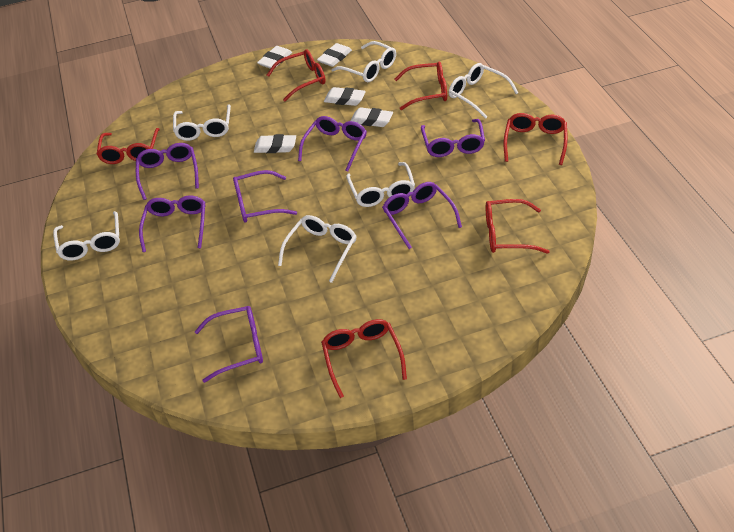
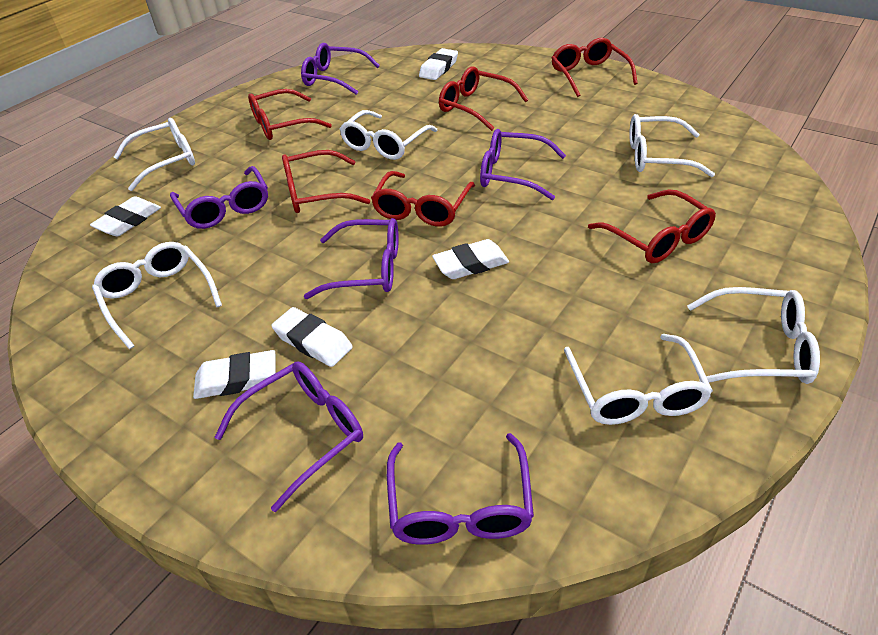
purple glasses: 7 -> 6

